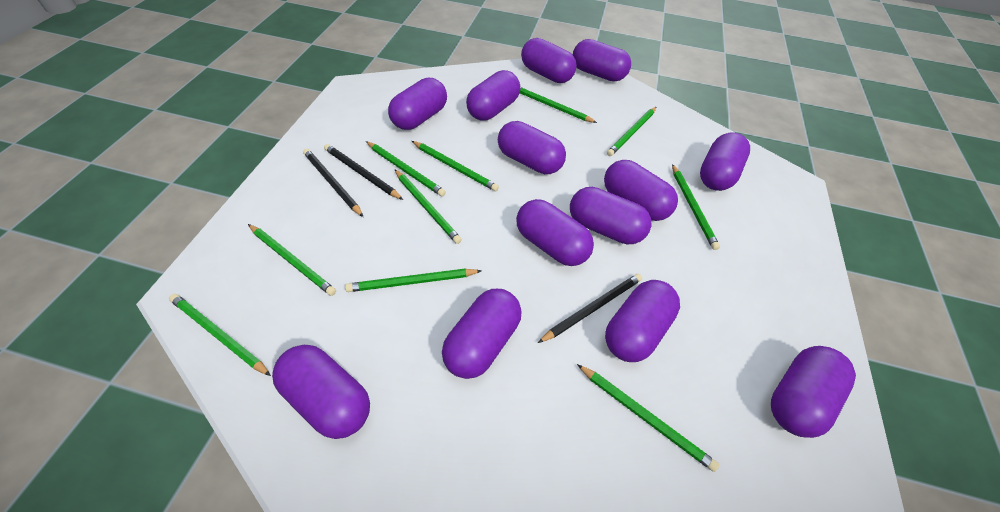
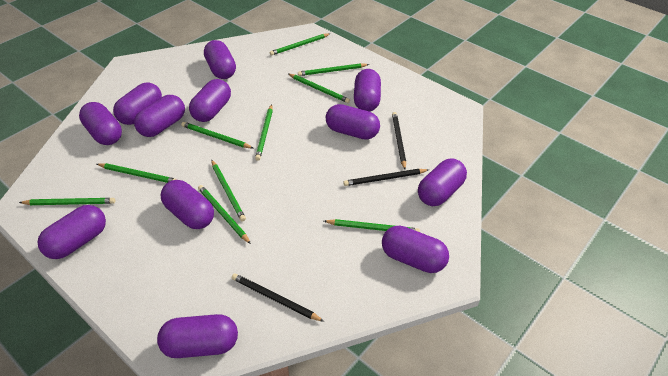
purple capsule: 13 -> 12

